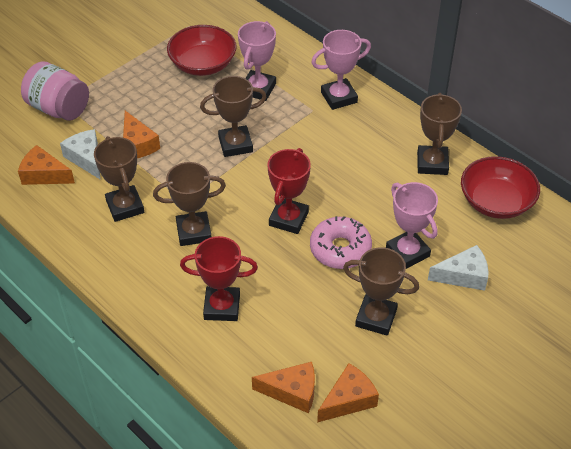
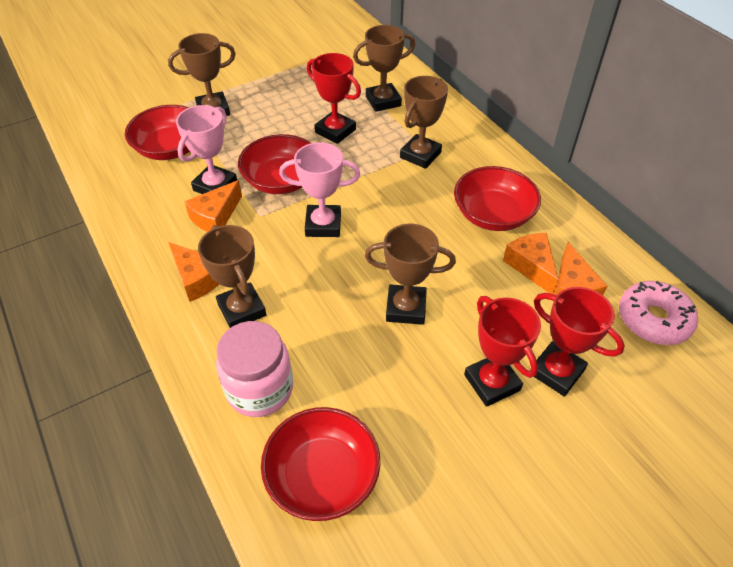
pink trophy: 3 -> 2
red bowl: 2 -> 4
red trophy: 2 -> 3
white cheese: 2 -> 0

